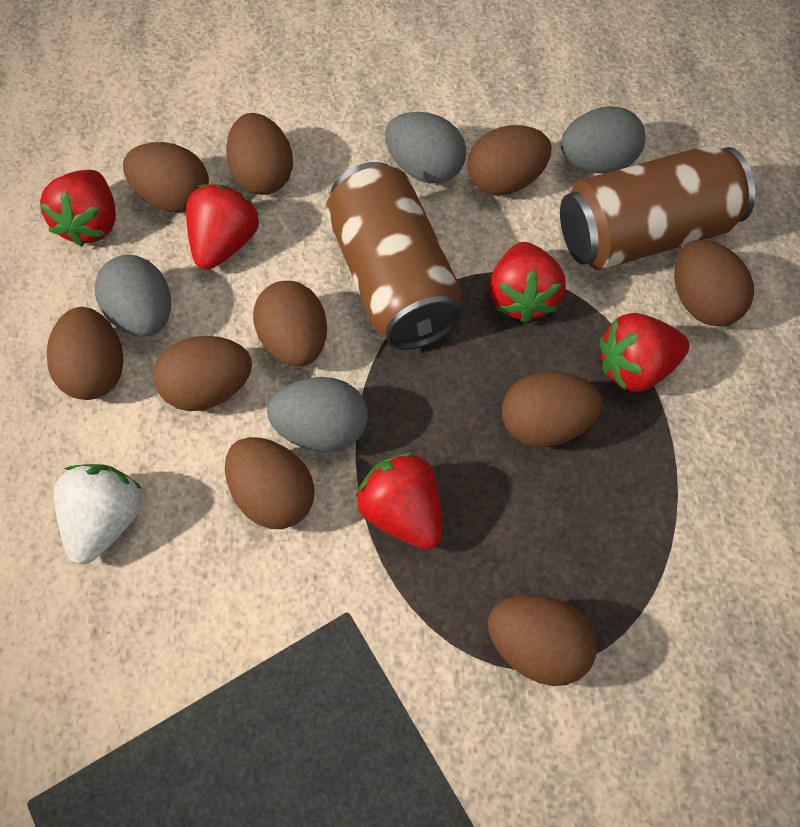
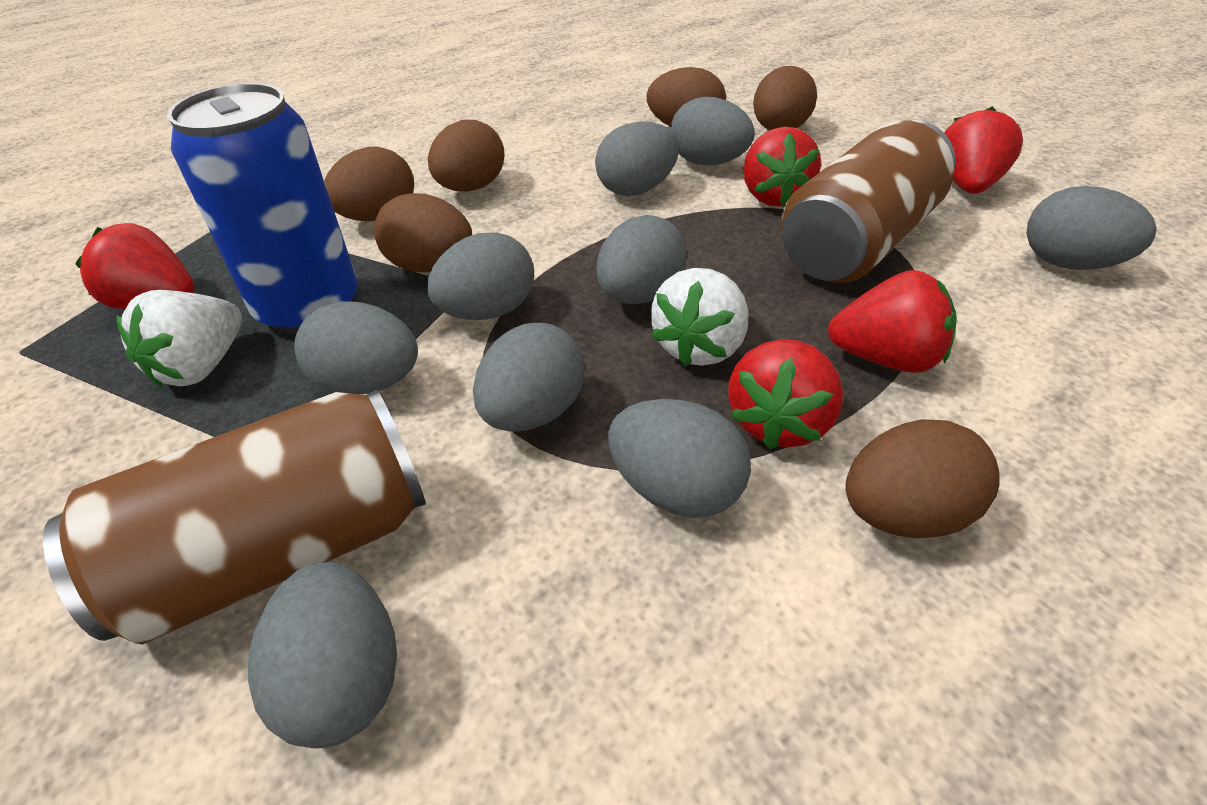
blue can: 0 -> 1
brown egg: 10 -> 6
grey egg: 4 -> 9
white strawberry: 1 -> 2

